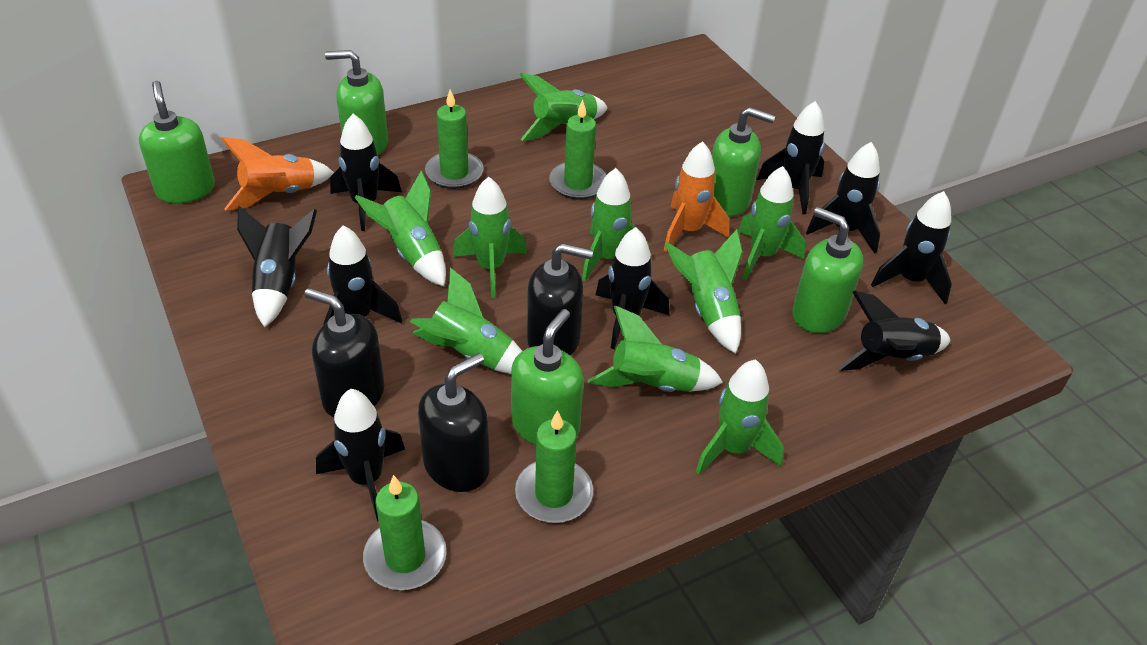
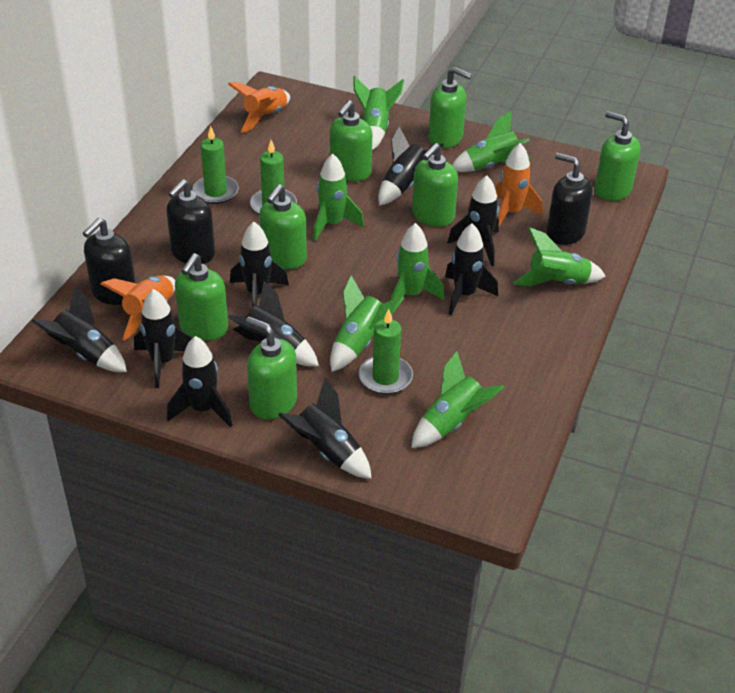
green candle: 4 -> 3
green rocket: 9 -> 7
green soap dispenser: 5 -> 7
orange rocket: 2 -> 3

